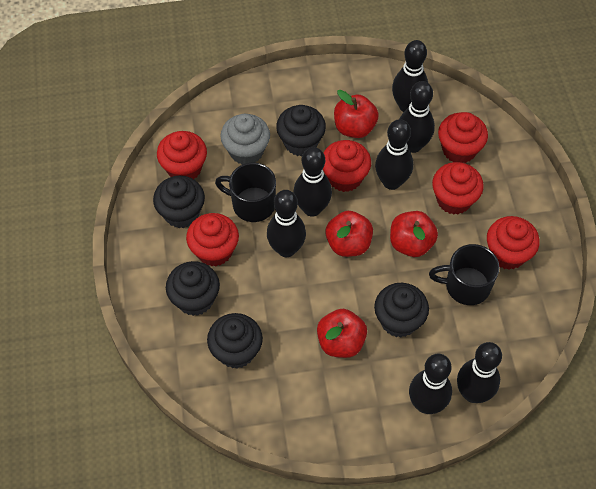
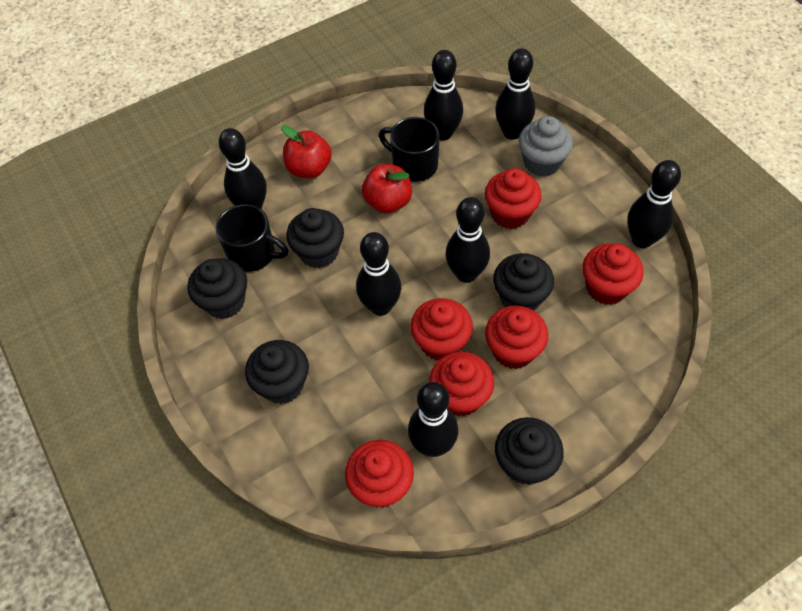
red apple: 4 -> 2

